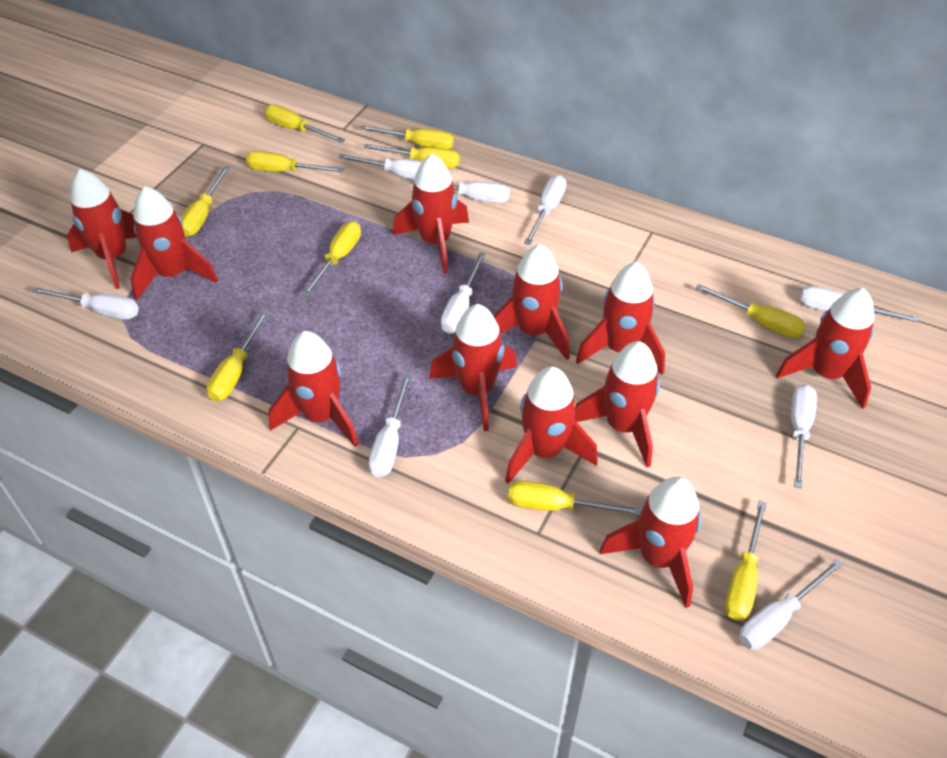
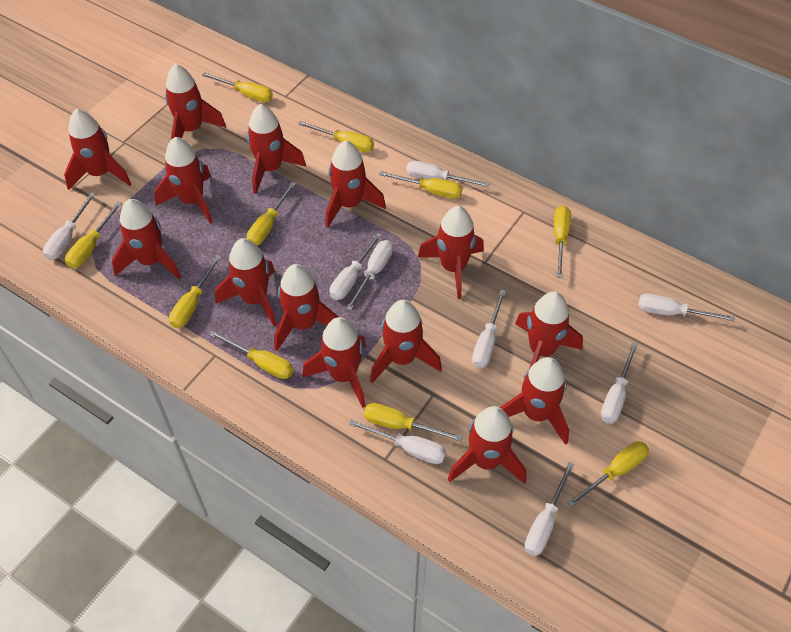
red rocket: 11 -> 14

